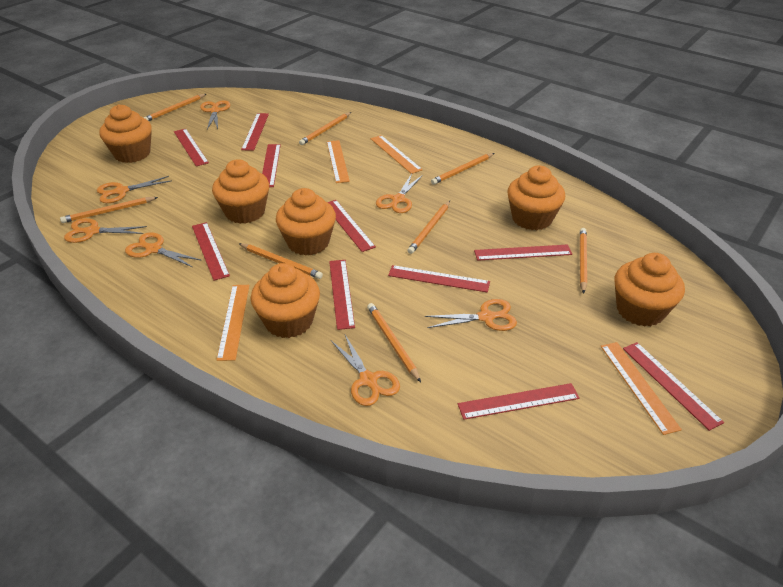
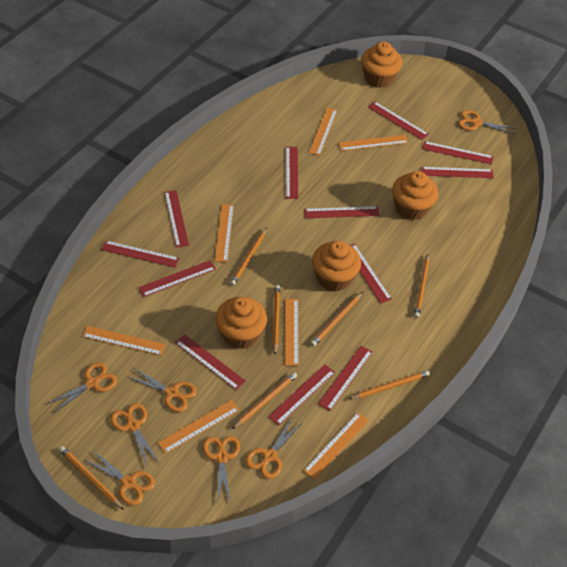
orange cupcake: 6 -> 4
orange pencil: 8 -> 7
orange ruler: 4 -> 7
red ruler: 10 -> 12

